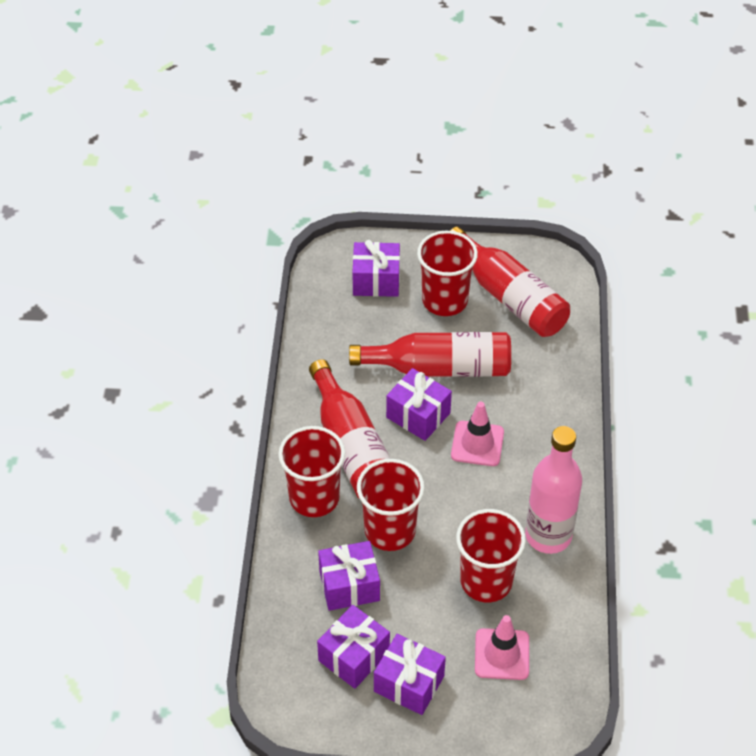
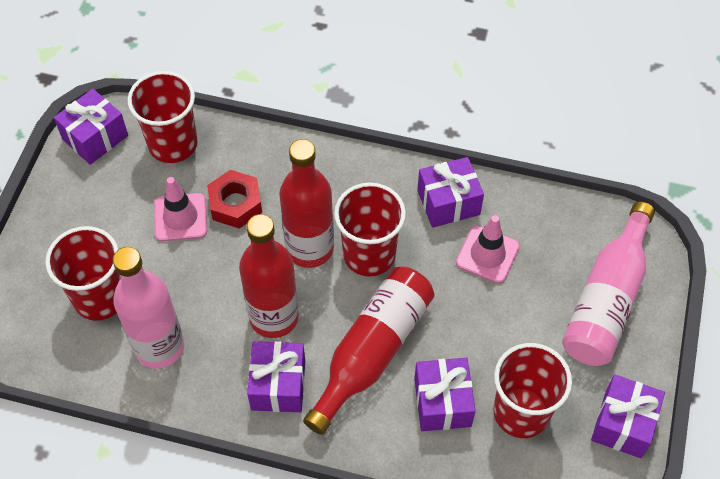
pink bottle: 1 -> 2
red nut: 0 -> 1

